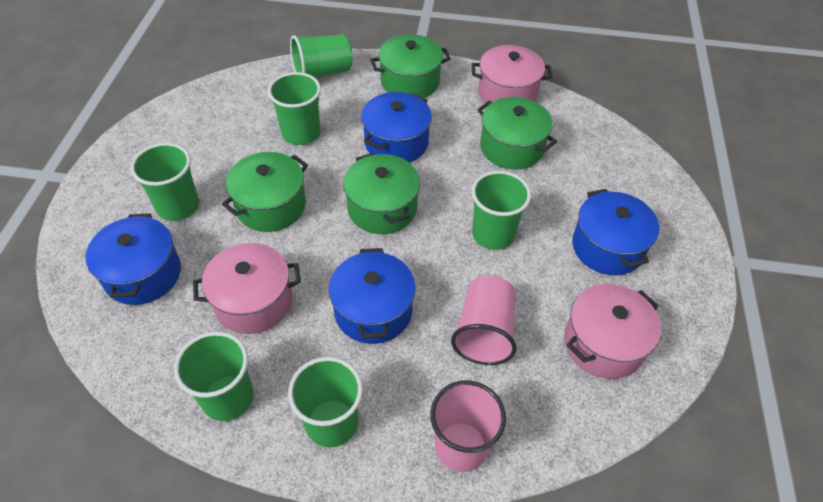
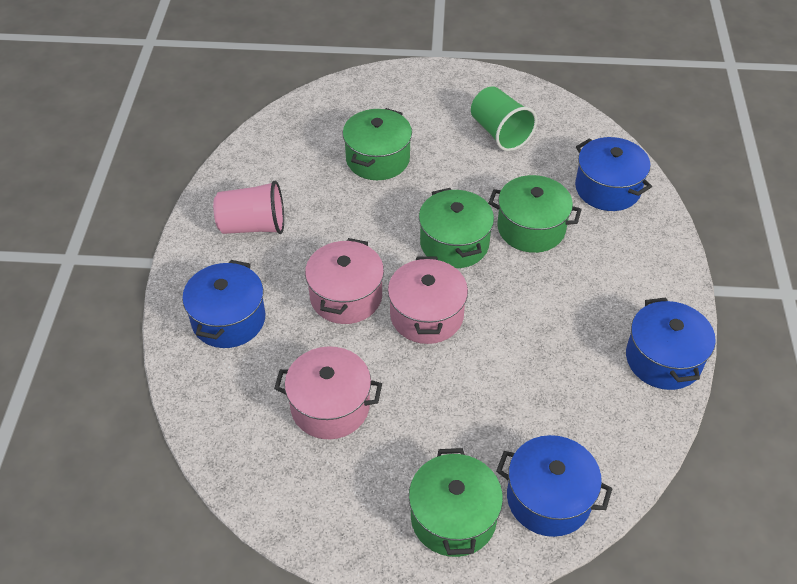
green cup: 6 -> 1
pink cup: 2 -> 1

